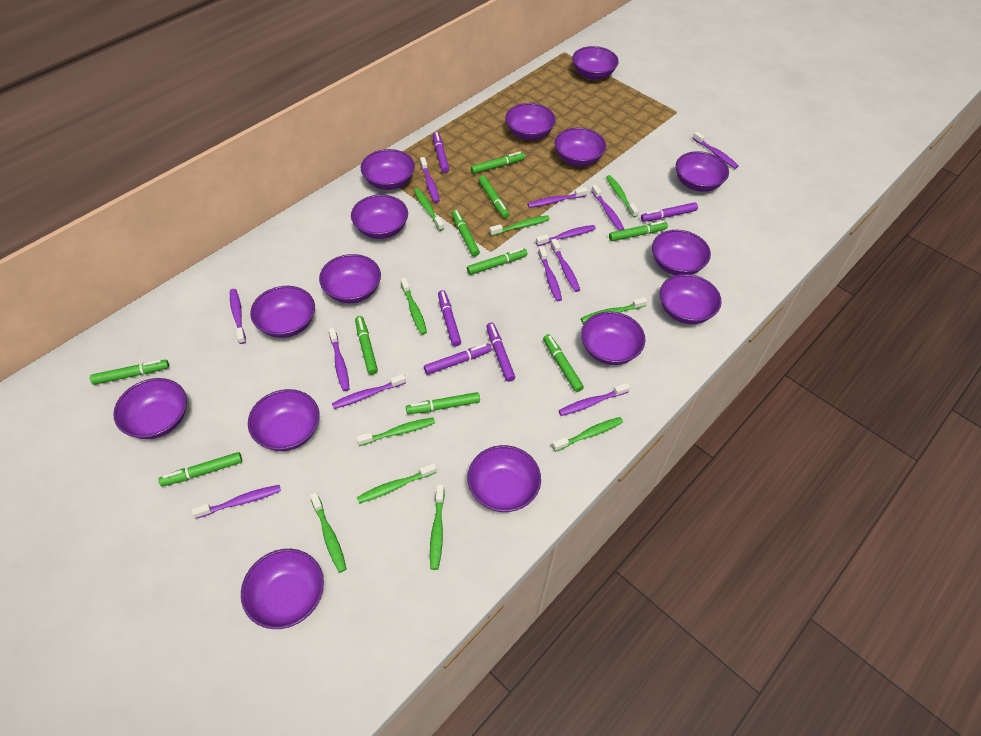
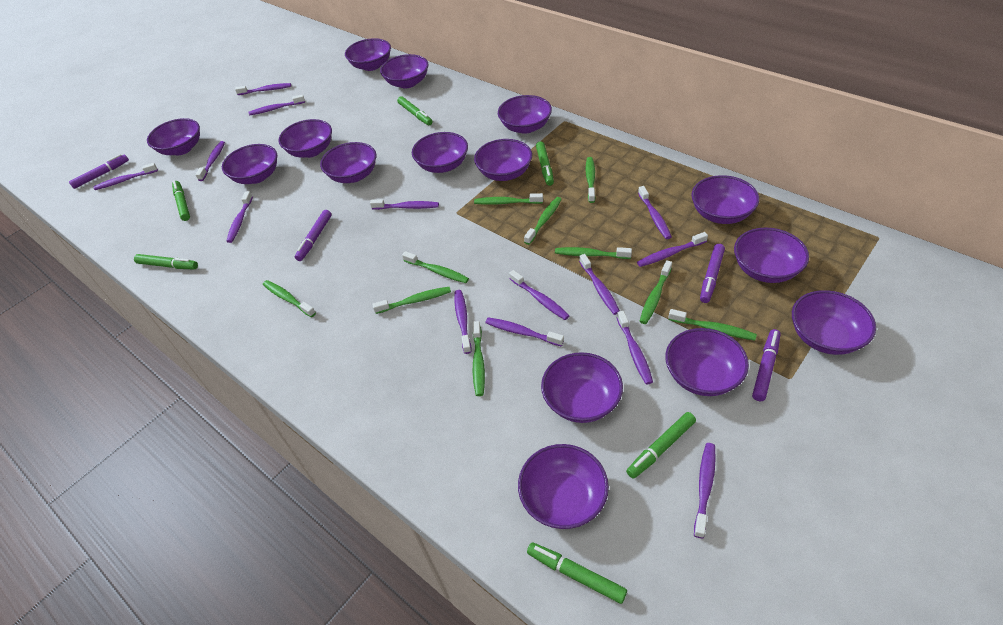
green marker: 10 -> 6
purple marker: 5 -> 4
purple toothbrush: 12 -> 14

